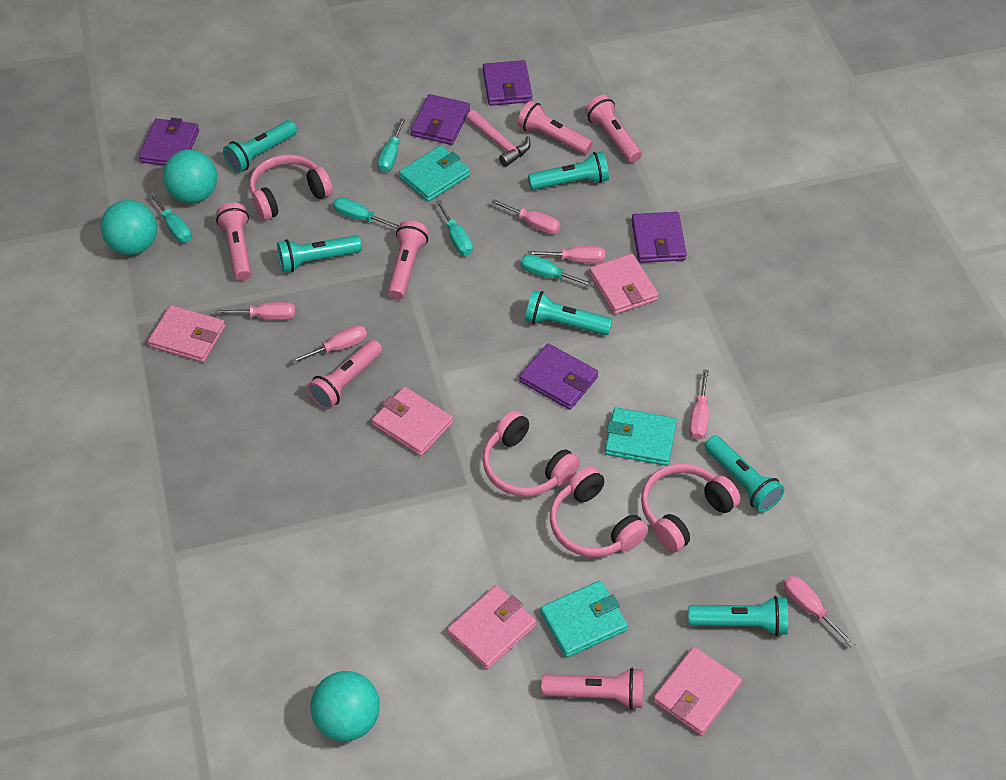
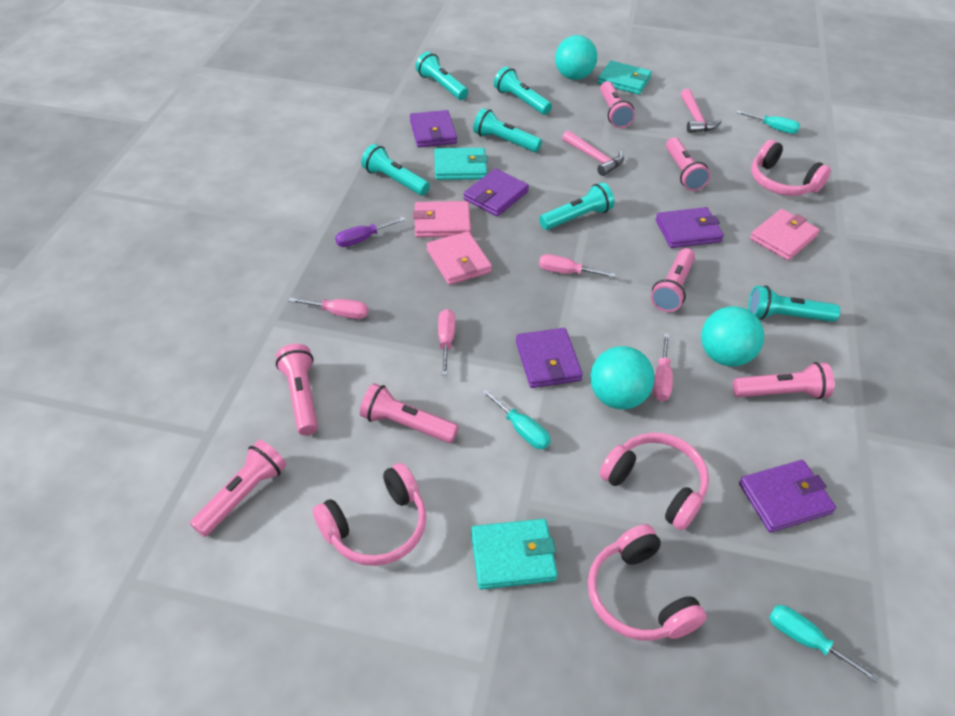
pink flashlight: 6 -> 7
pink hammer: 1 -> 2
pink screwdriver: 6 -> 4
pink wallet: 5 -> 3
purple screwdriver: 0 -> 1
turquoise screwdriver: 5 -> 3

